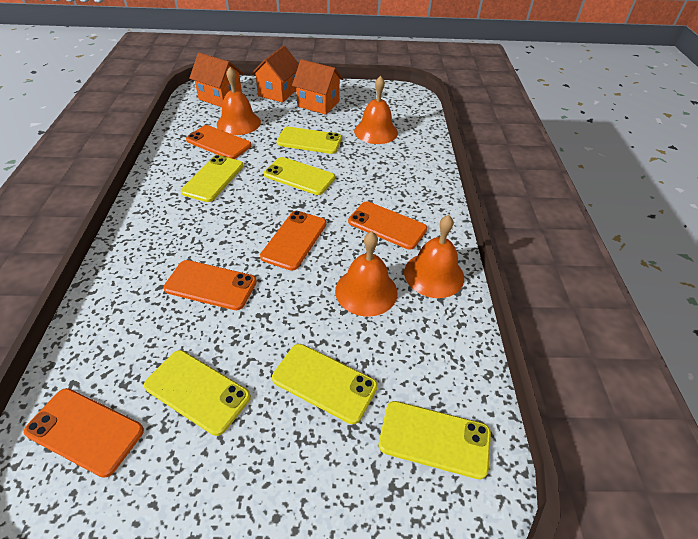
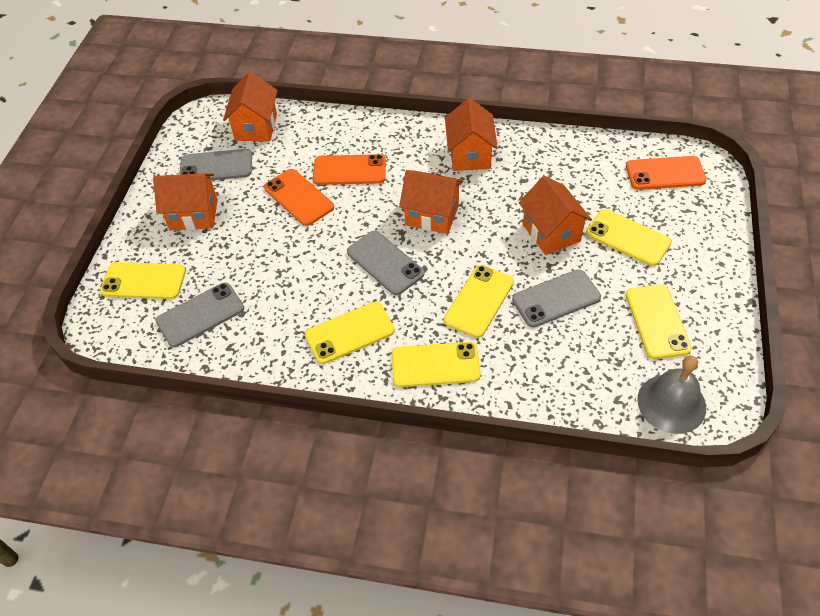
grey bell: 0 -> 1
grey phone: 0 -> 4
orange bell: 4 -> 0
orange house: 3 -> 5
orange phone: 5 -> 3

